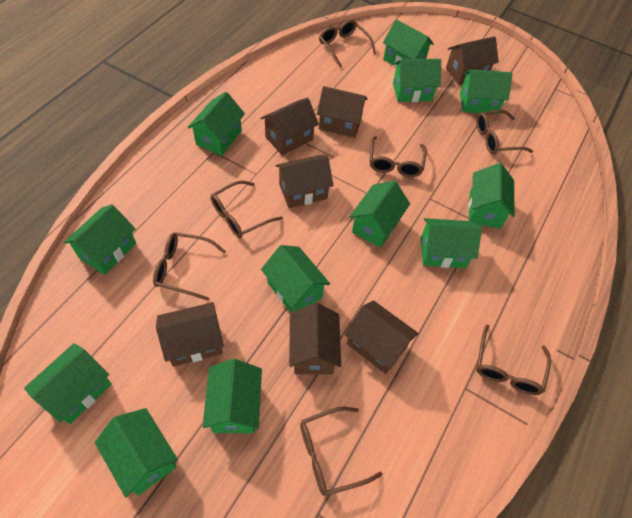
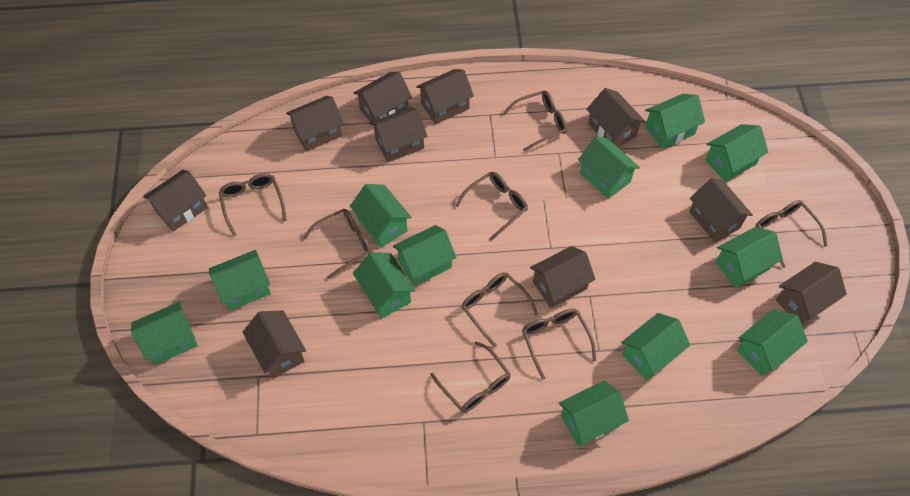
brown glasses: 7 -> 8
brown house: 7 -> 10

